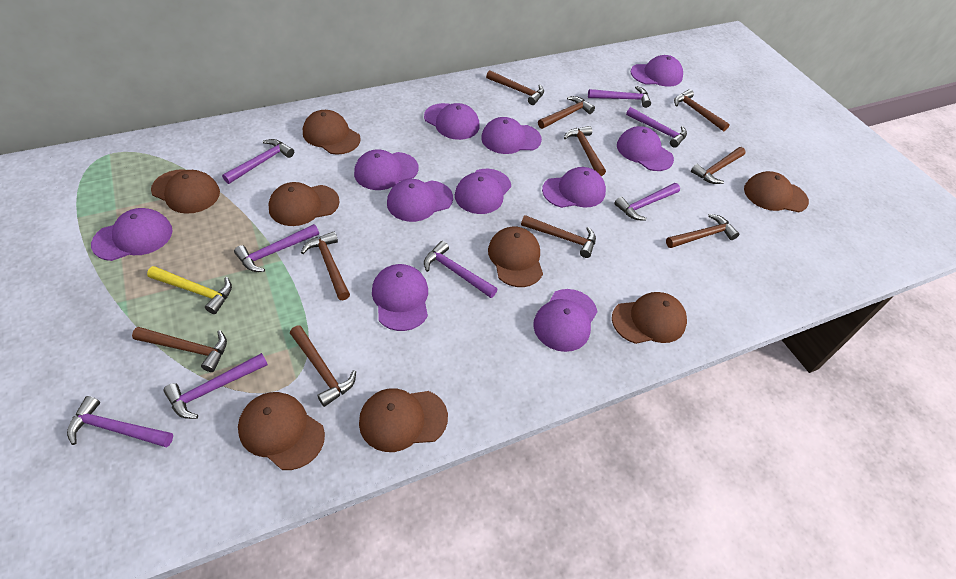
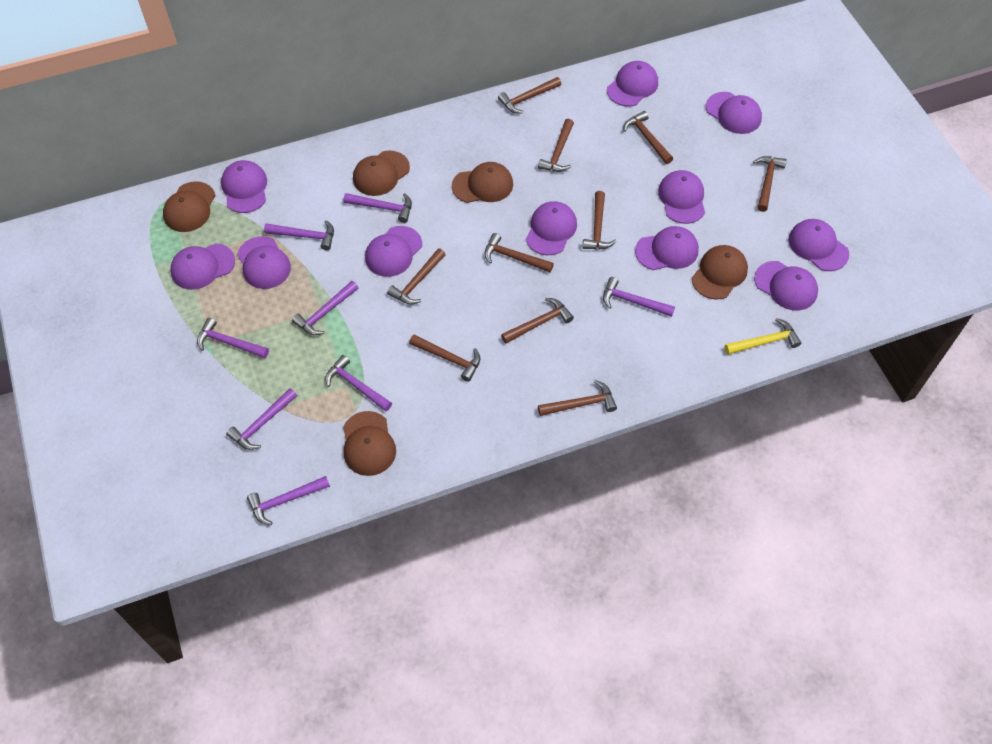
brown cap: 8 -> 5

